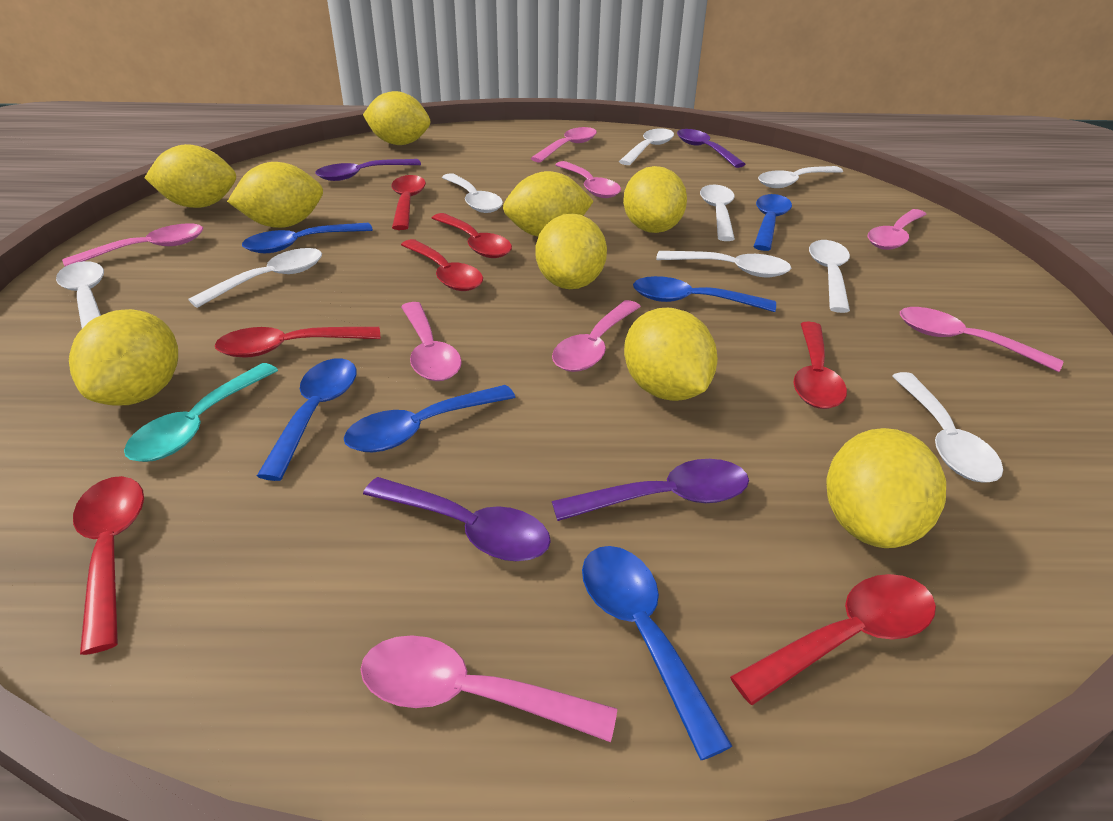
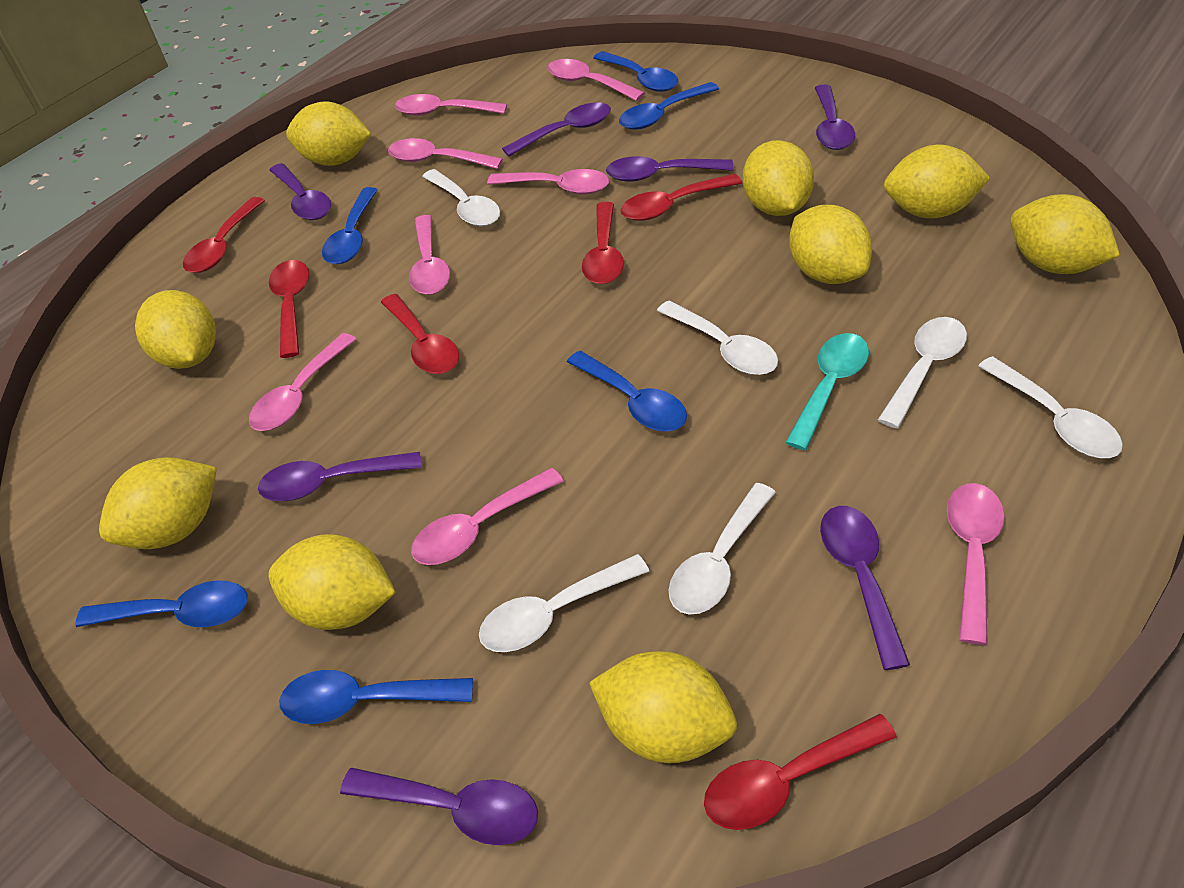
purple spoon: 4 -> 7
red spoon: 7 -> 6
white spoon: 9 -> 6

